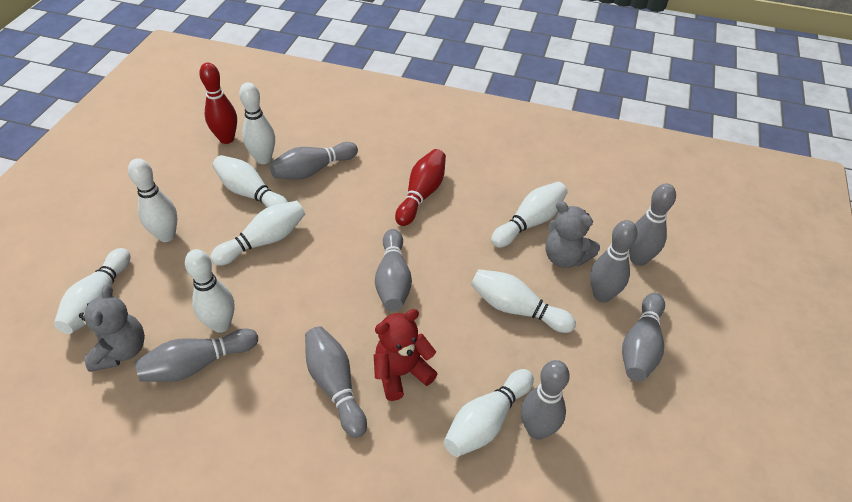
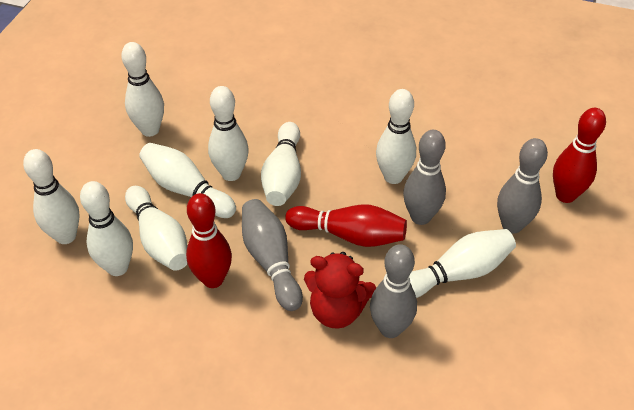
grey bowling pin: 8 -> 4
grey teddy bear: 2 -> 0
red bowling pin: 2 -> 3

